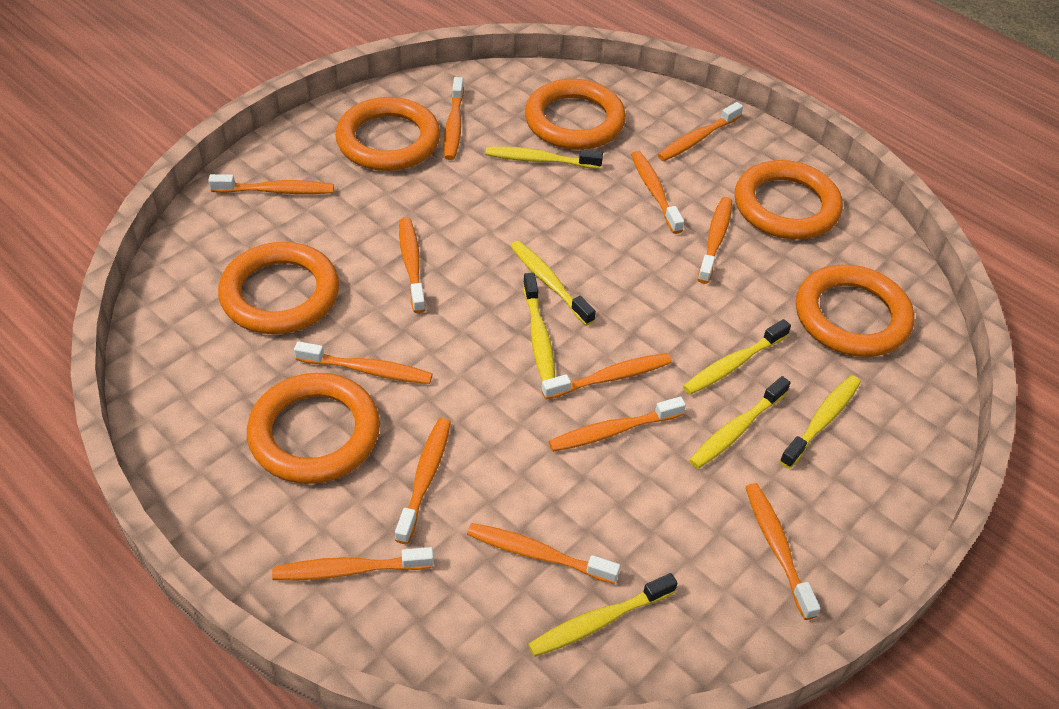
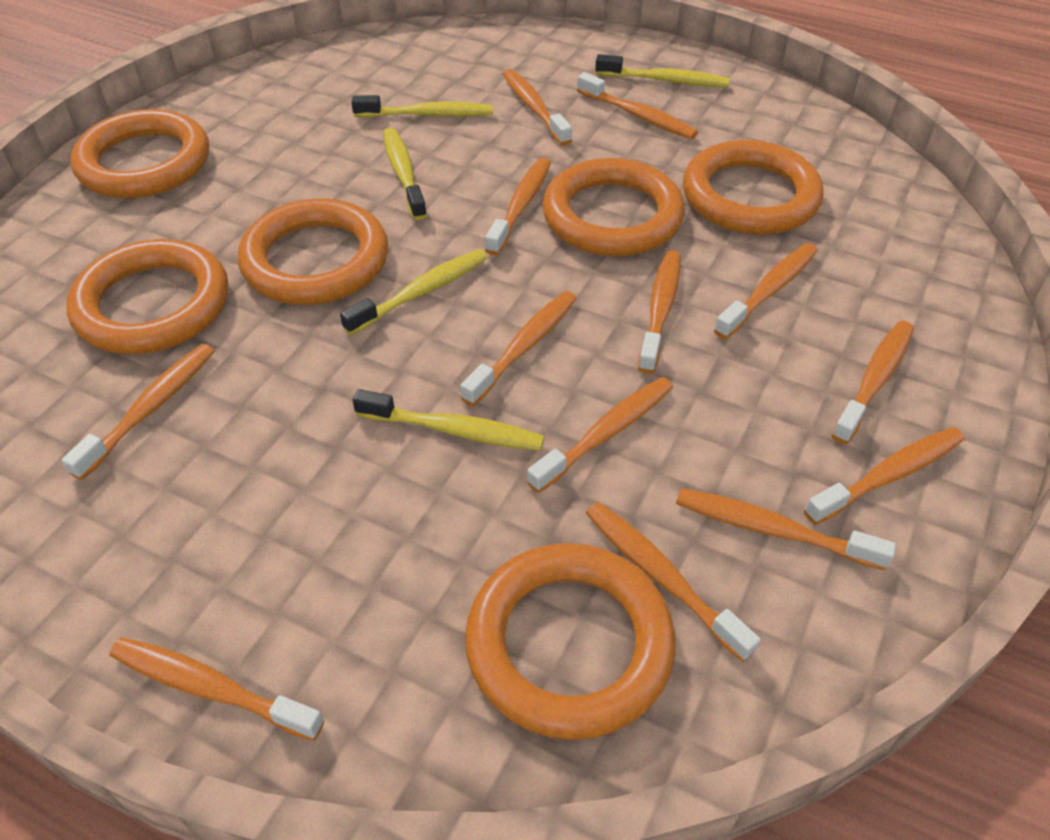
yellow toothbrush: 7 -> 5

